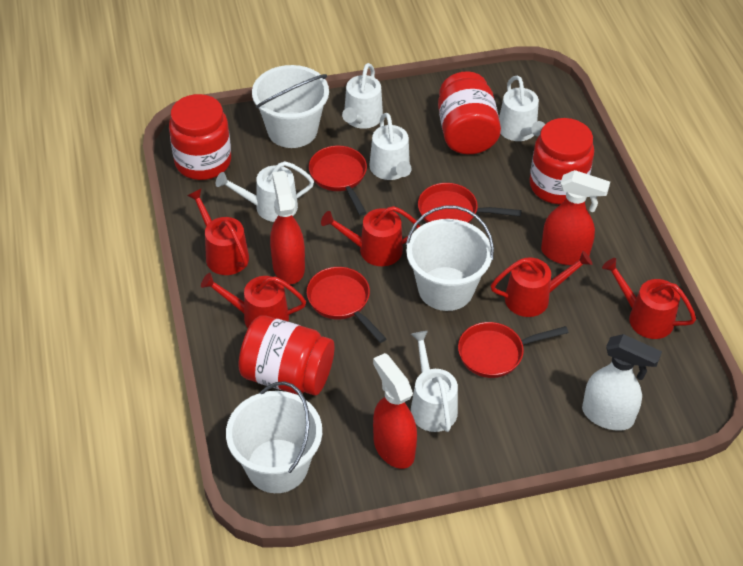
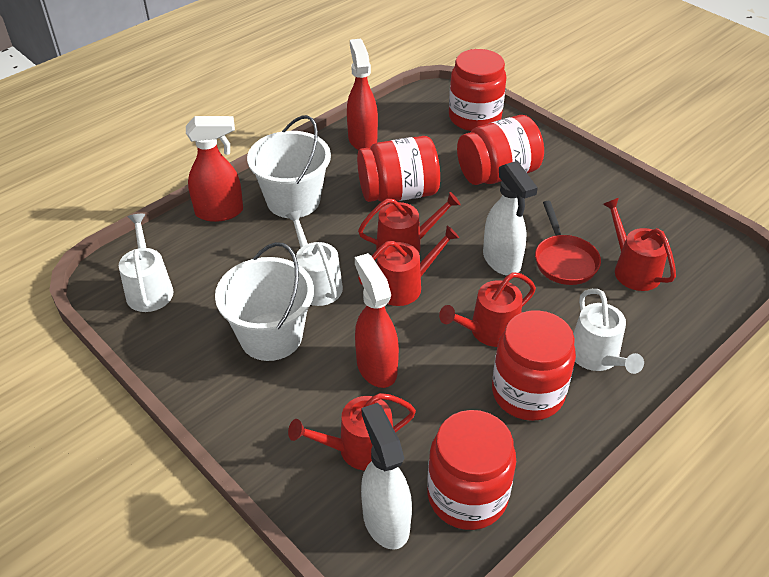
red jar: 4 -> 5
red pan: 4 -> 1
white bucket: 3 -> 2
white spray bottle: 1 -> 2
white watering can: 5 -> 3

